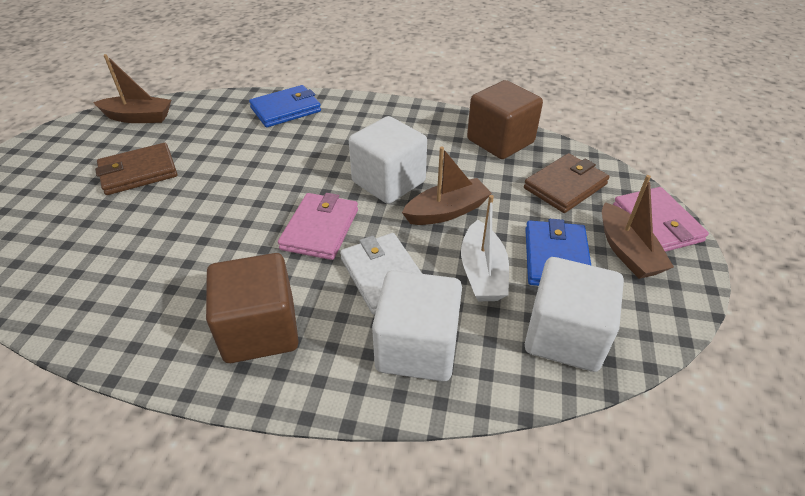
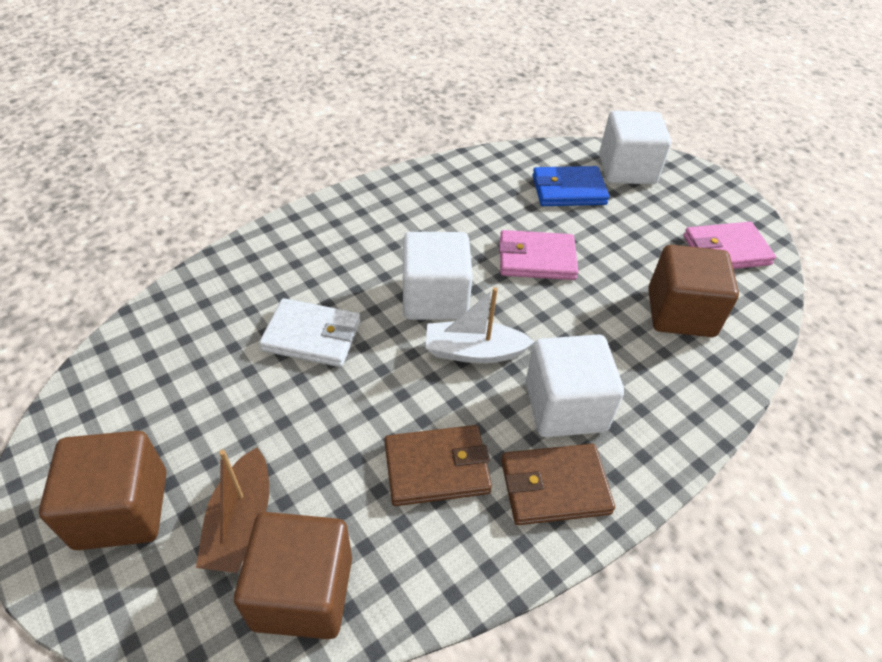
blue wallet: 2 -> 1
brown boat: 3 -> 1
brown cube: 2 -> 3

